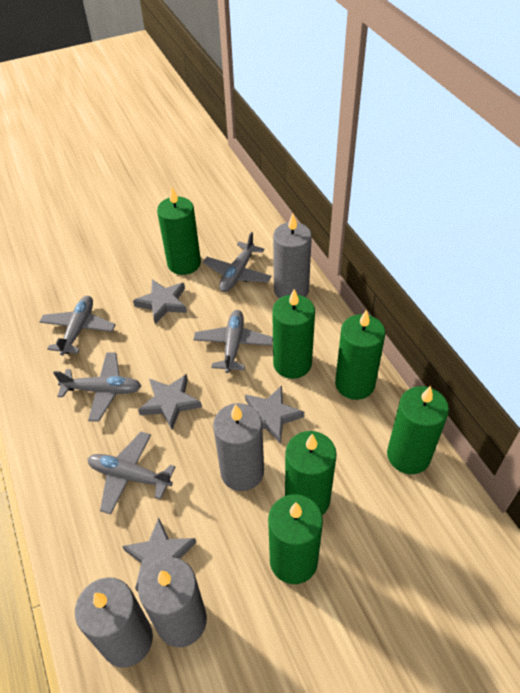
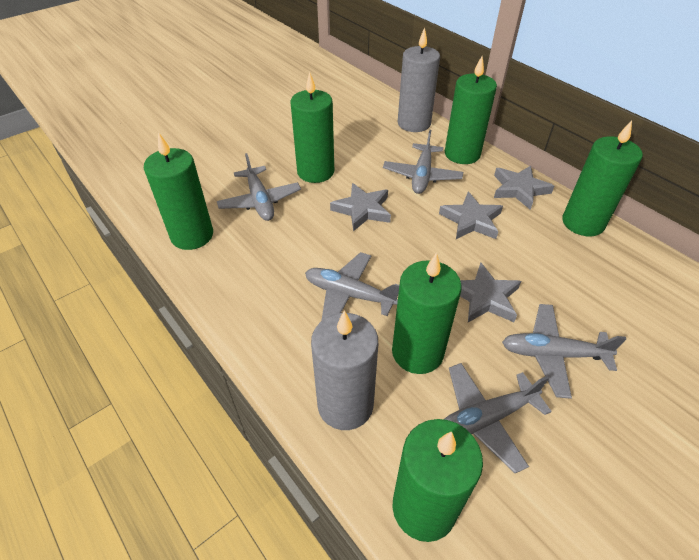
grey candle: 4 -> 2

